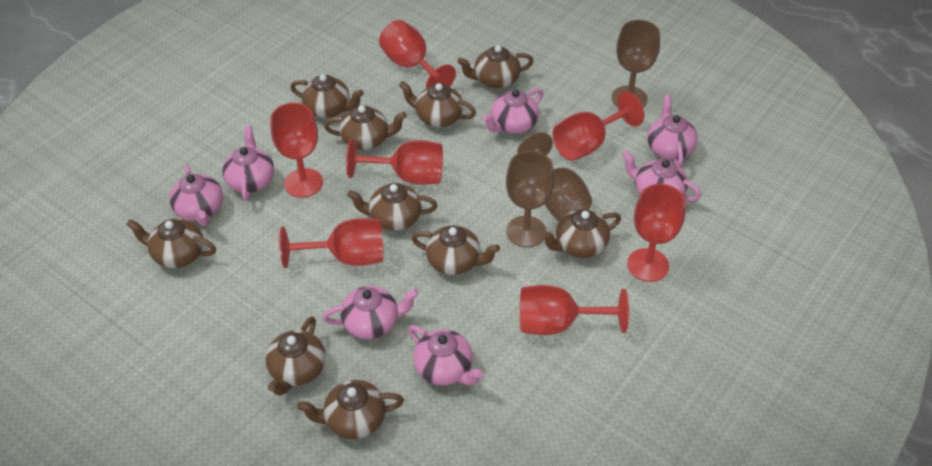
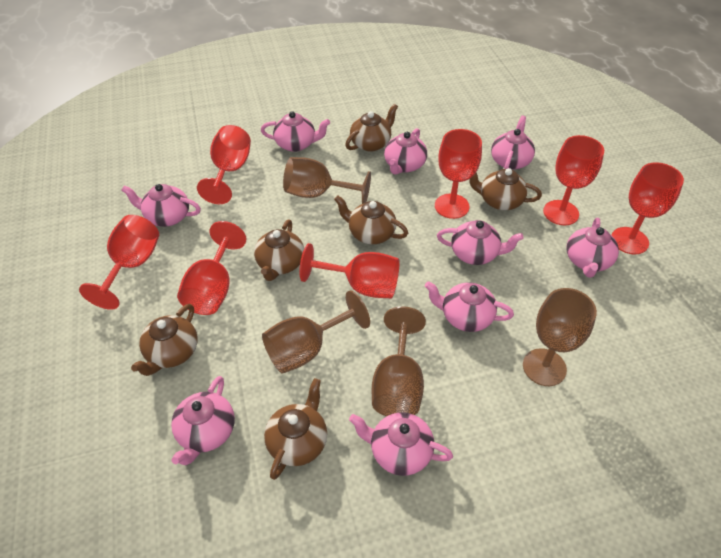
brown goblet: 3 -> 4
brown teapot: 10 -> 6
pink teapot: 7 -> 9

